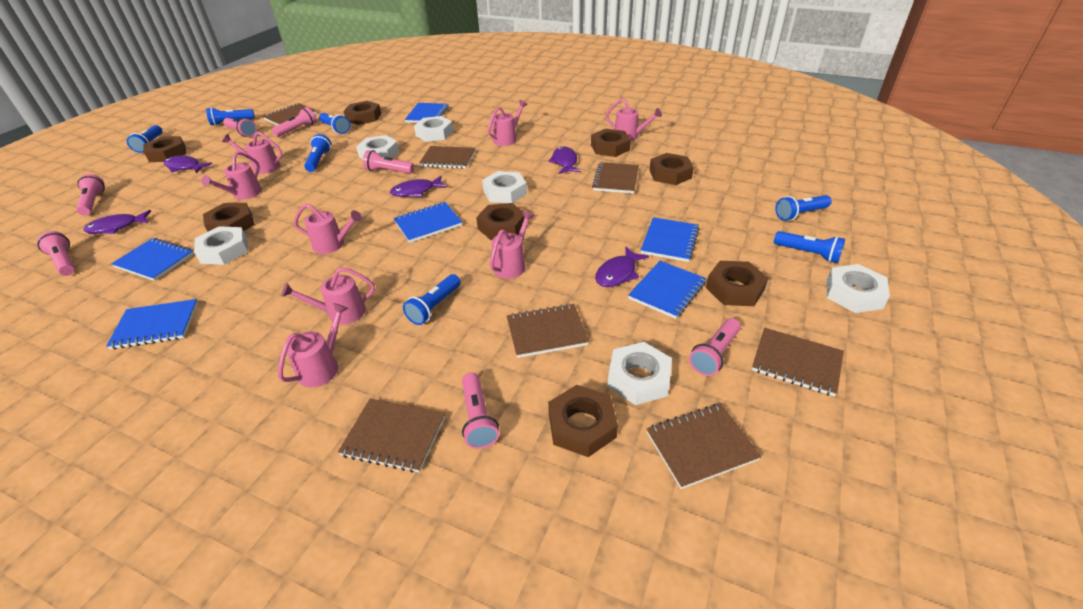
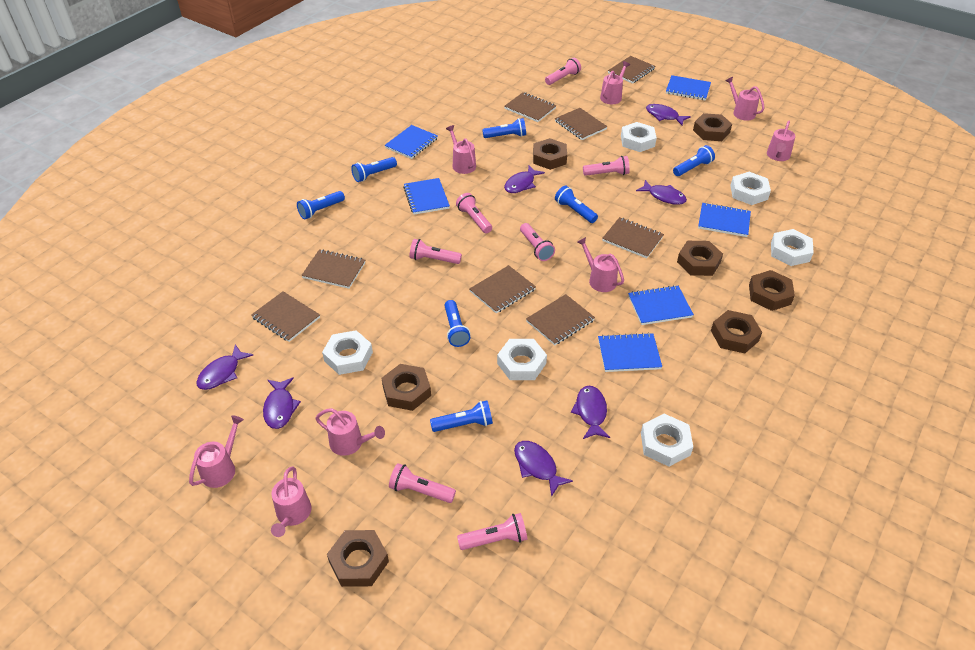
brown notebook: 7 -> 8
brown nut: 8 -> 7
purple fish: 5 -> 7

